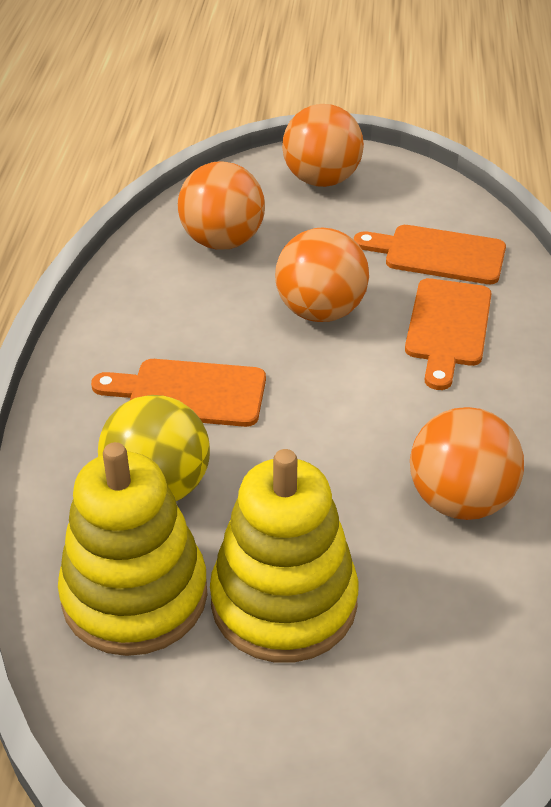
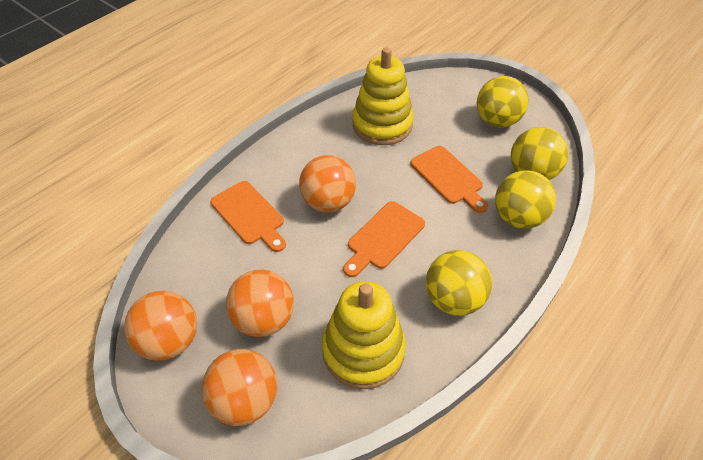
yellow ball: 1 -> 4

